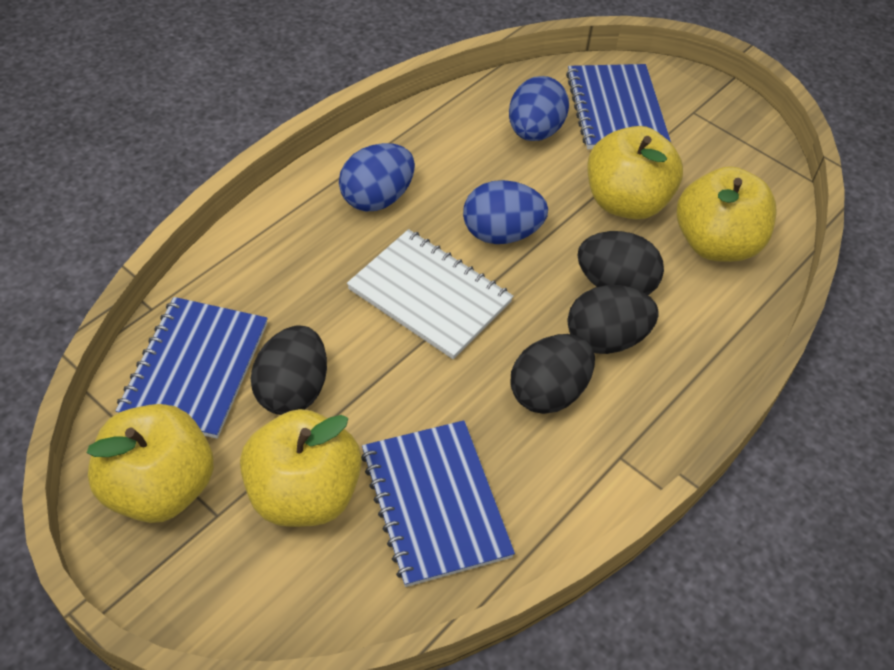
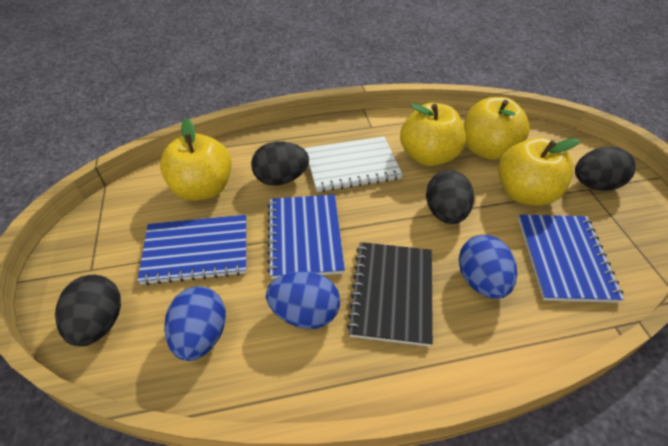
black notebook: 0 -> 1

